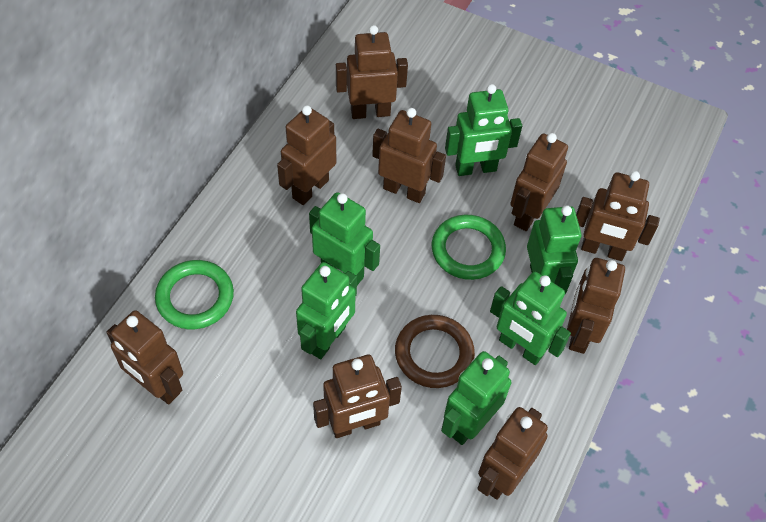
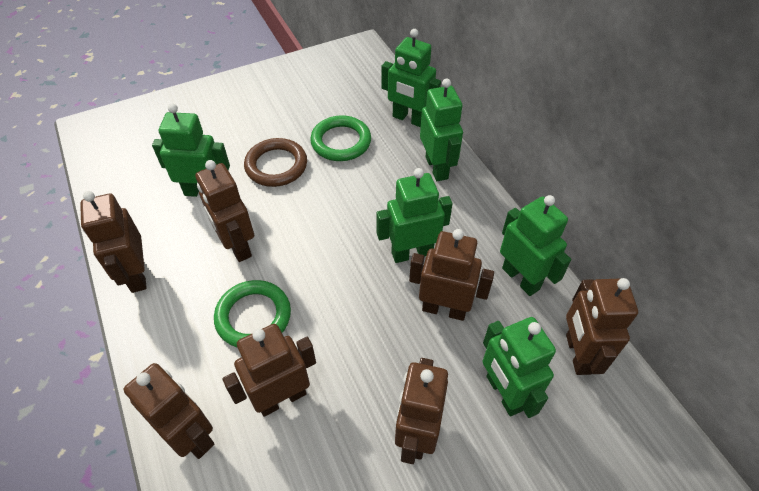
brown robot: 9 -> 7

